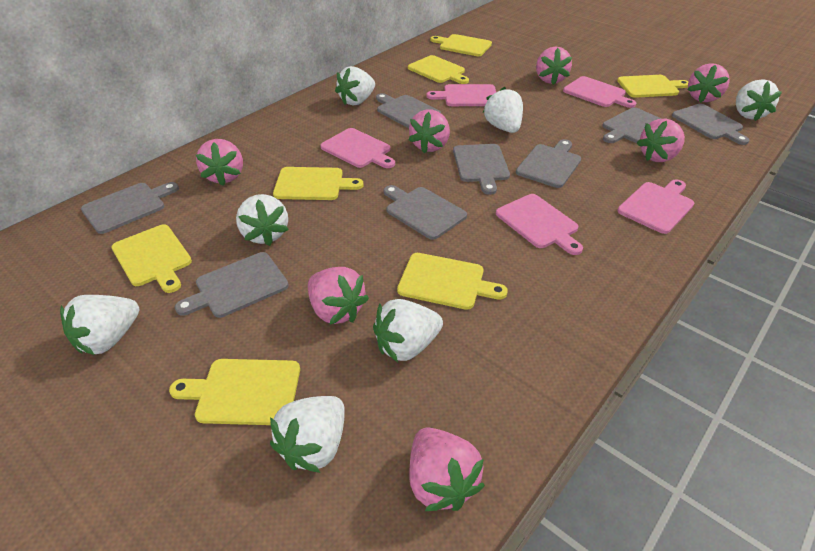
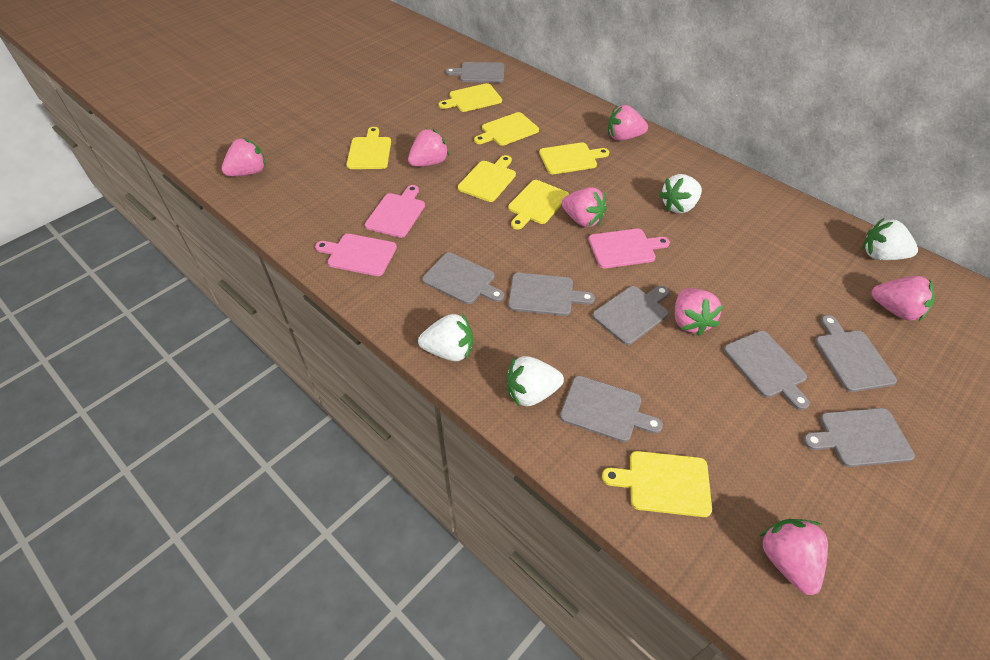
pink cutting board: 5 -> 3
white strawberry: 7 -> 4

